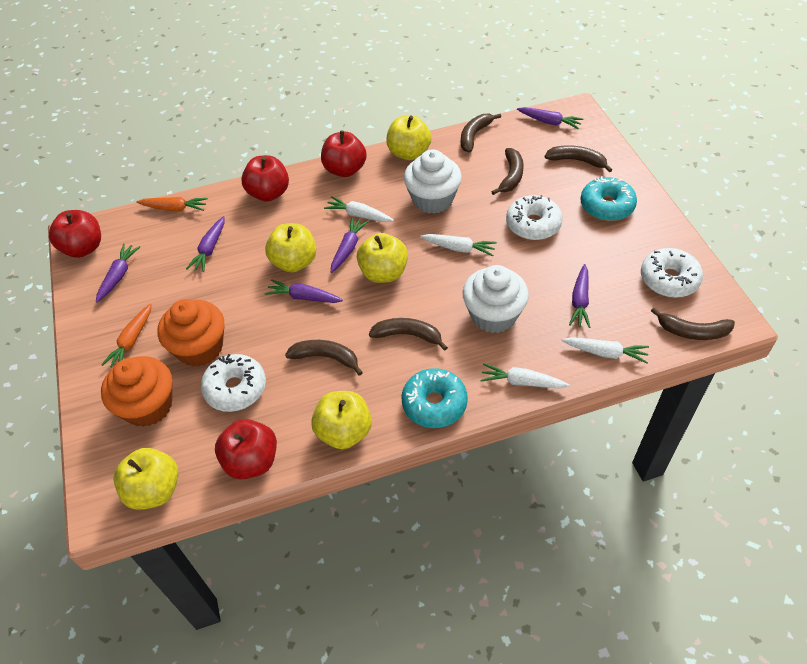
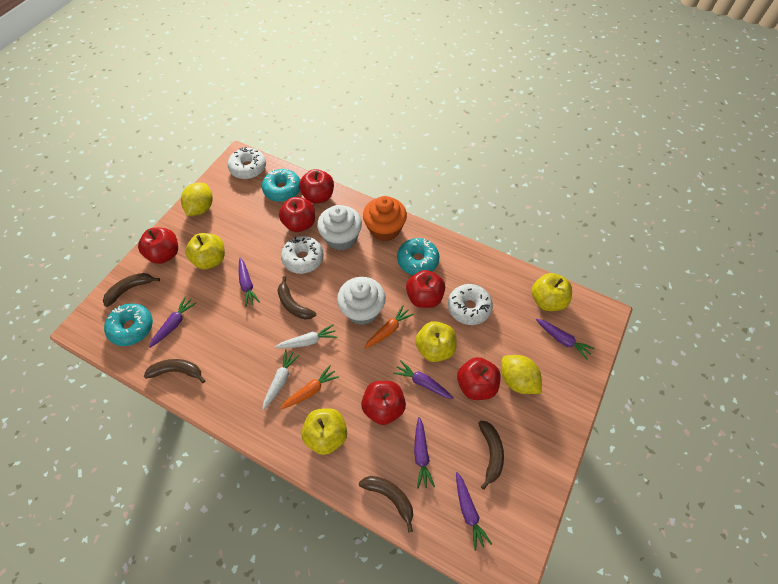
brown banana: 6 -> 5
orange cupcake: 2 -> 1
red apple: 4 -> 6
turquoise donut: 2 -> 3
white carrot: 4 -> 2
yellow apple: 5 -> 4
yellow lemon: 0 -> 2

